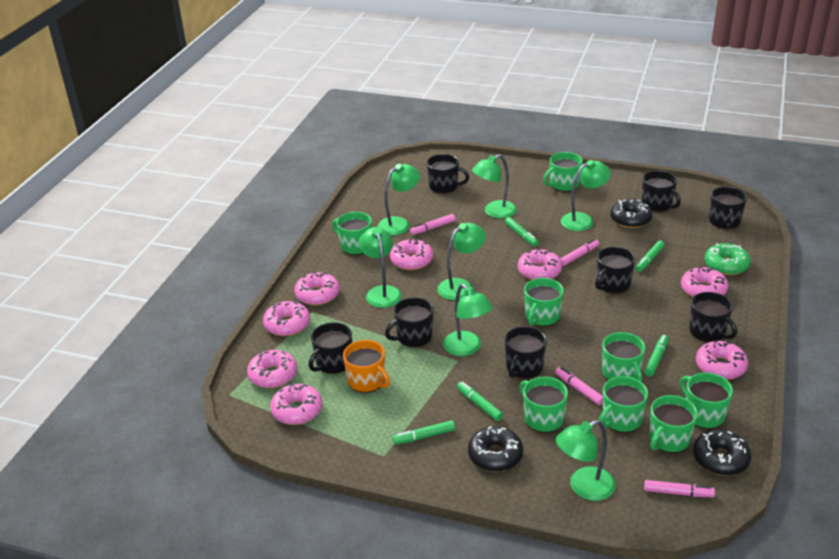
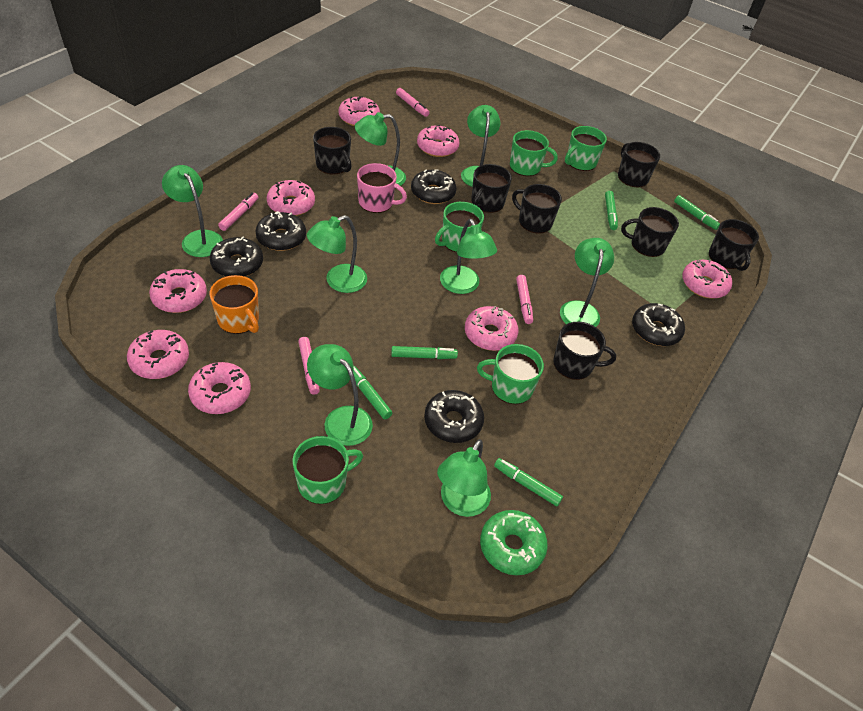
black donut: 3 -> 5
black mug: 8 -> 7
green lamp: 7 -> 8
green mug: 8 -> 5
pink mug: 0 -> 1

